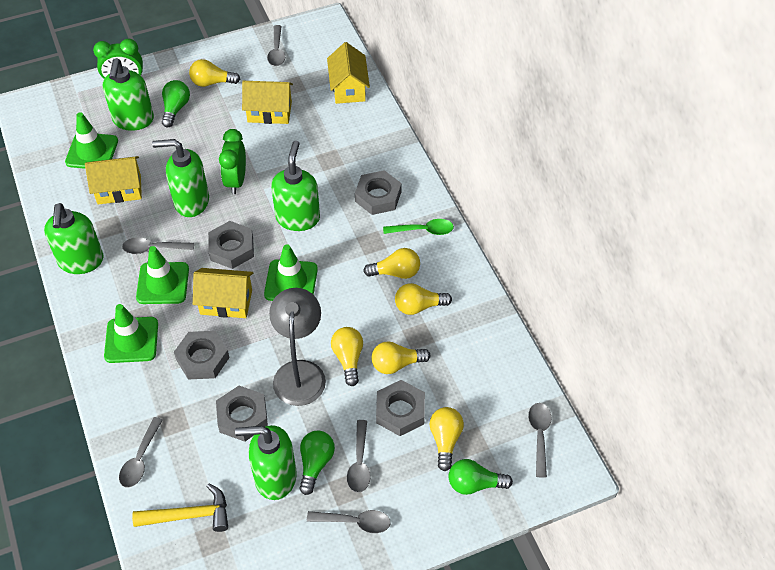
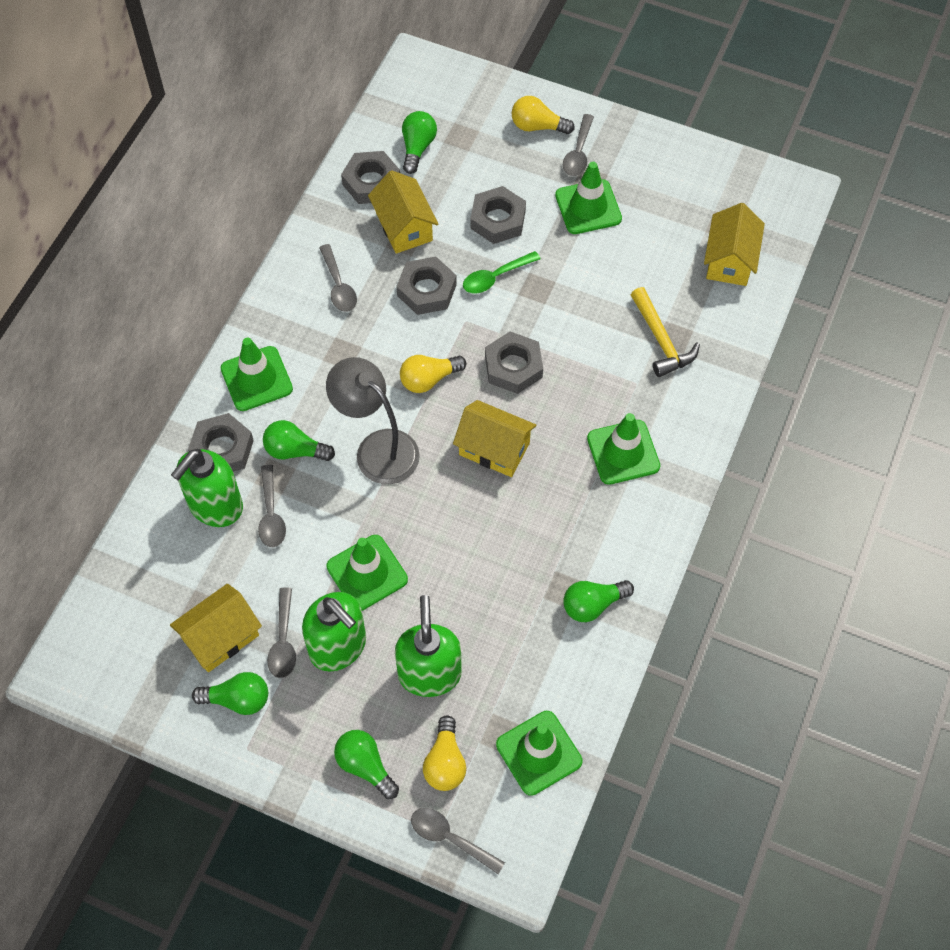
green clock: 2 -> 0
green light bulb: 3 -> 5
green soap dispenser: 5 -> 3
green traffic cone: 4 -> 5
grey spoon: 6 -> 5
yellow light bulb: 6 -> 3

